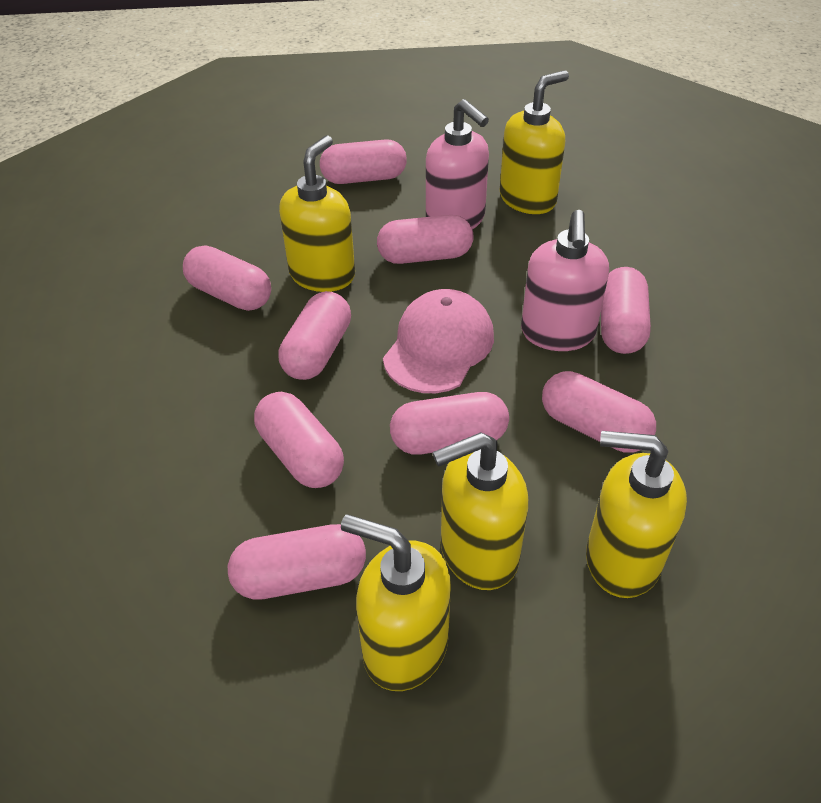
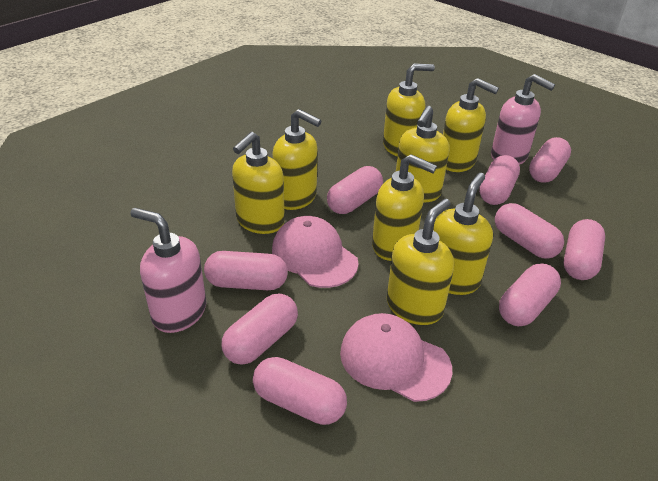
pink cap: 1 -> 2
yellow soap dispenser: 5 -> 8

